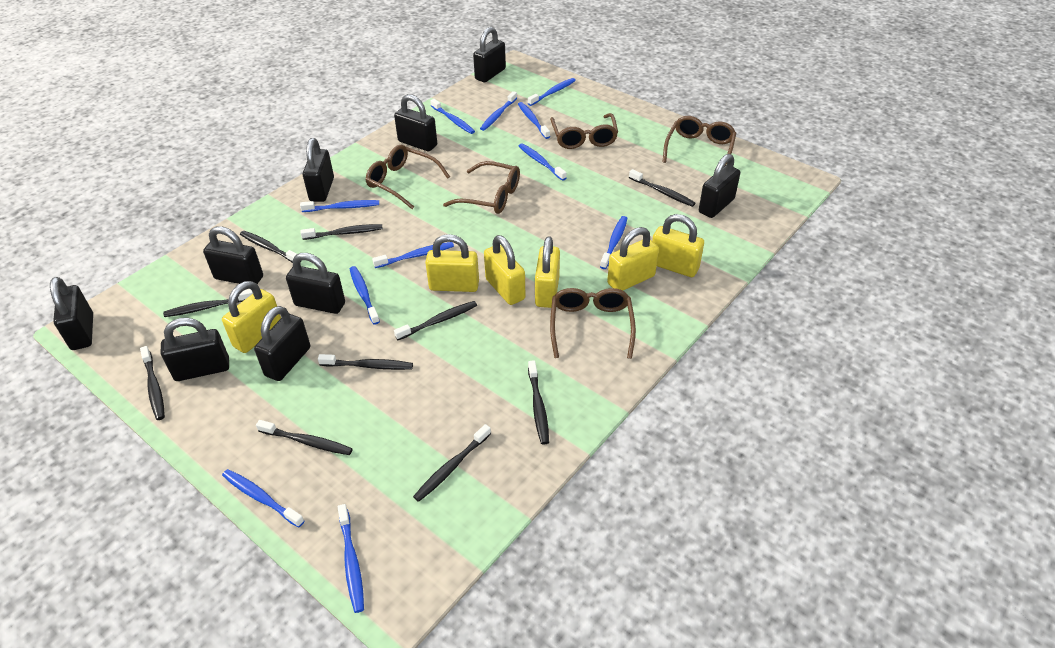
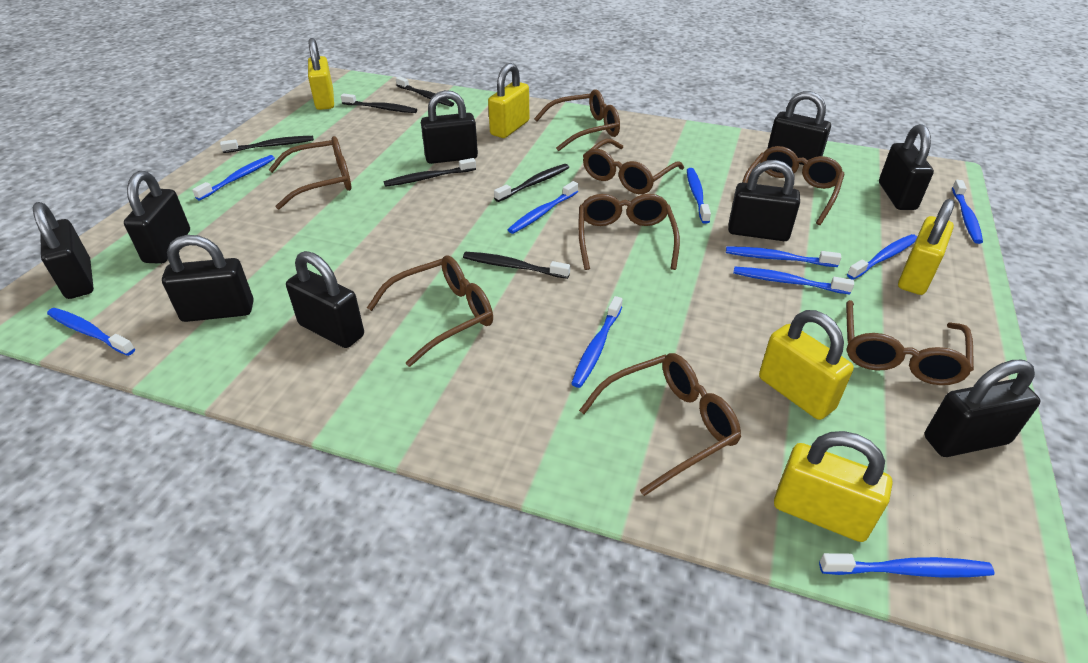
black toothbrush: 10 -> 6
blue toothbrush: 11 -> 10
brown glasses: 5 -> 8
yellow padlock: 6 -> 5

